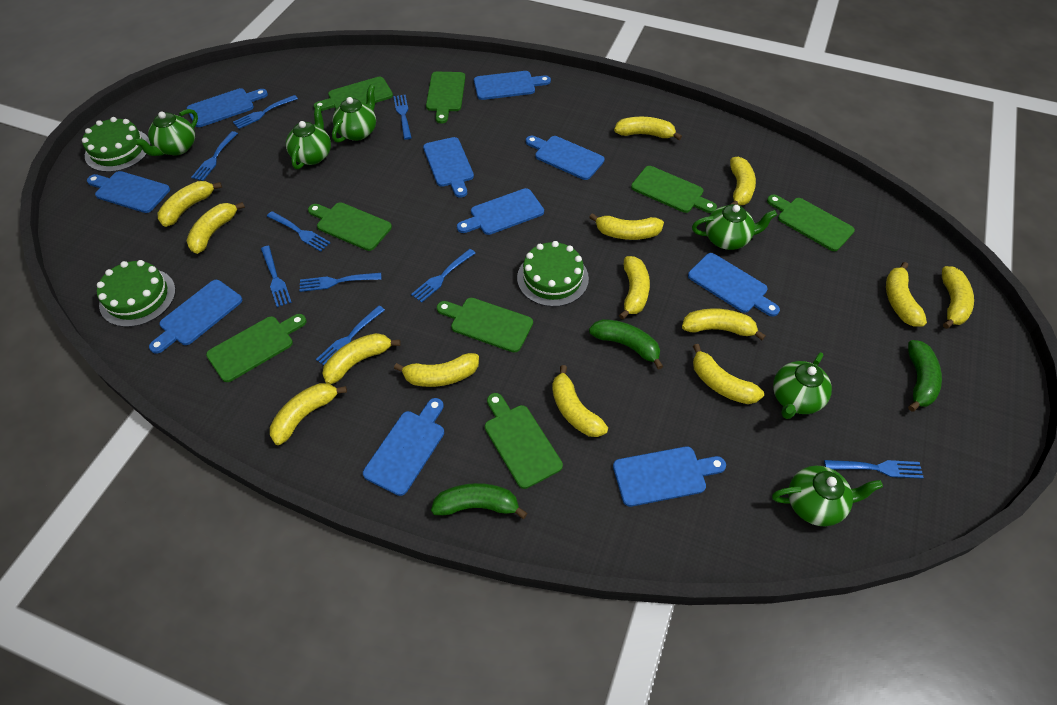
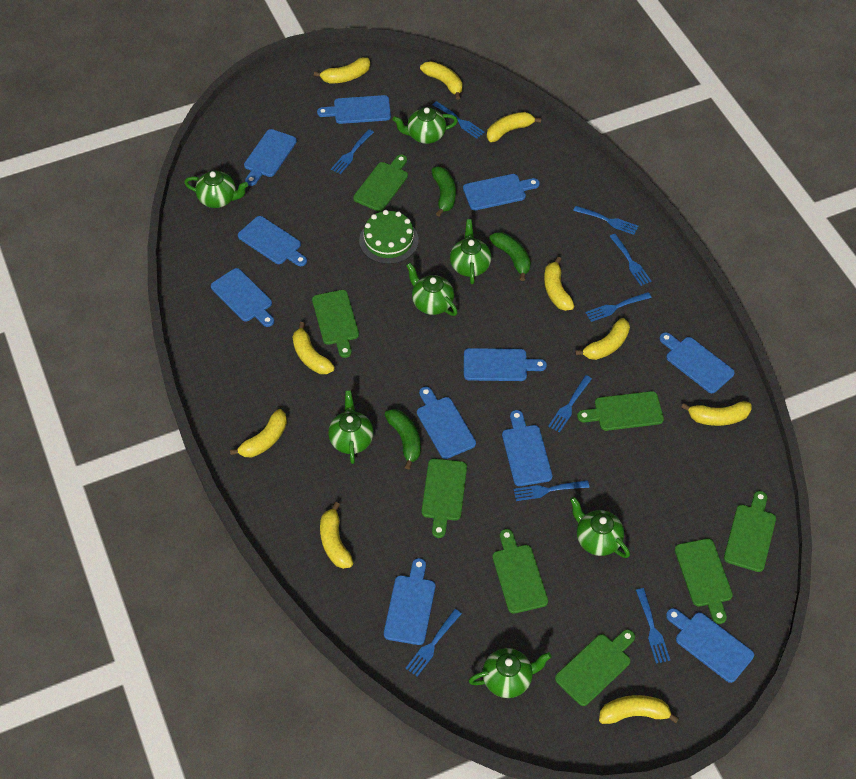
blue cutting board: 10 -> 11
green cake: 3 -> 1
green teapot: 6 -> 7
yellow banana: 14 -> 10

